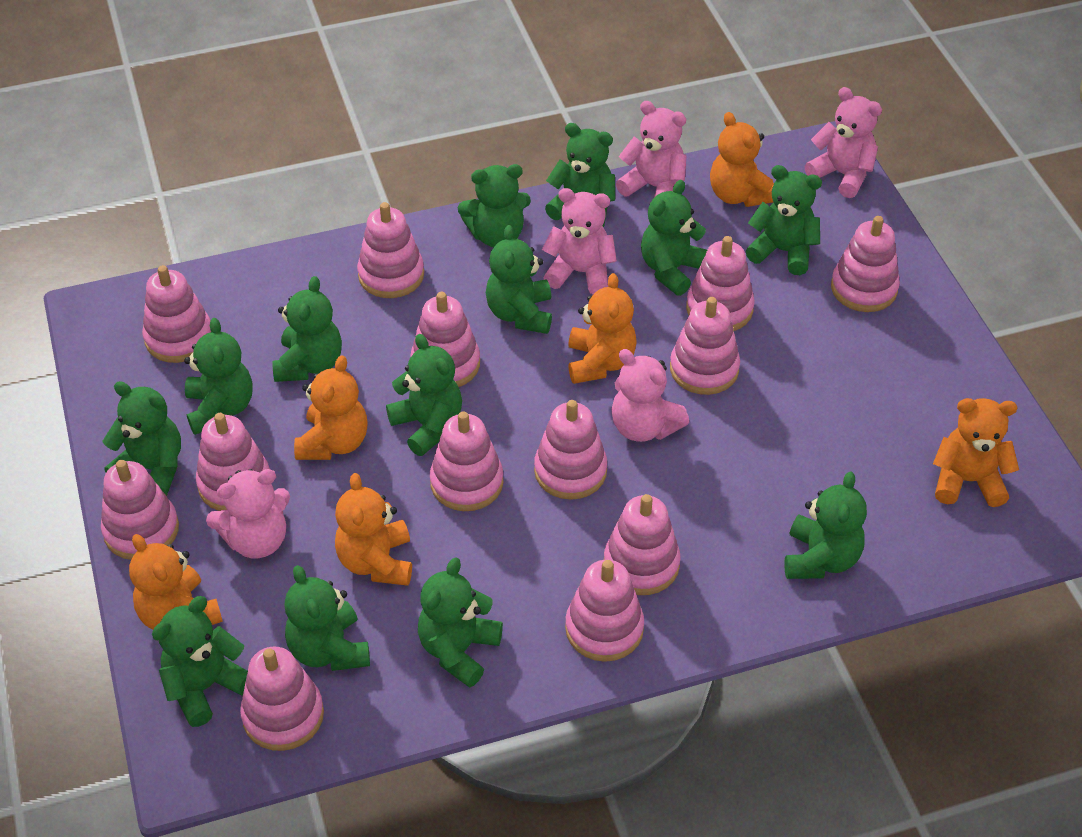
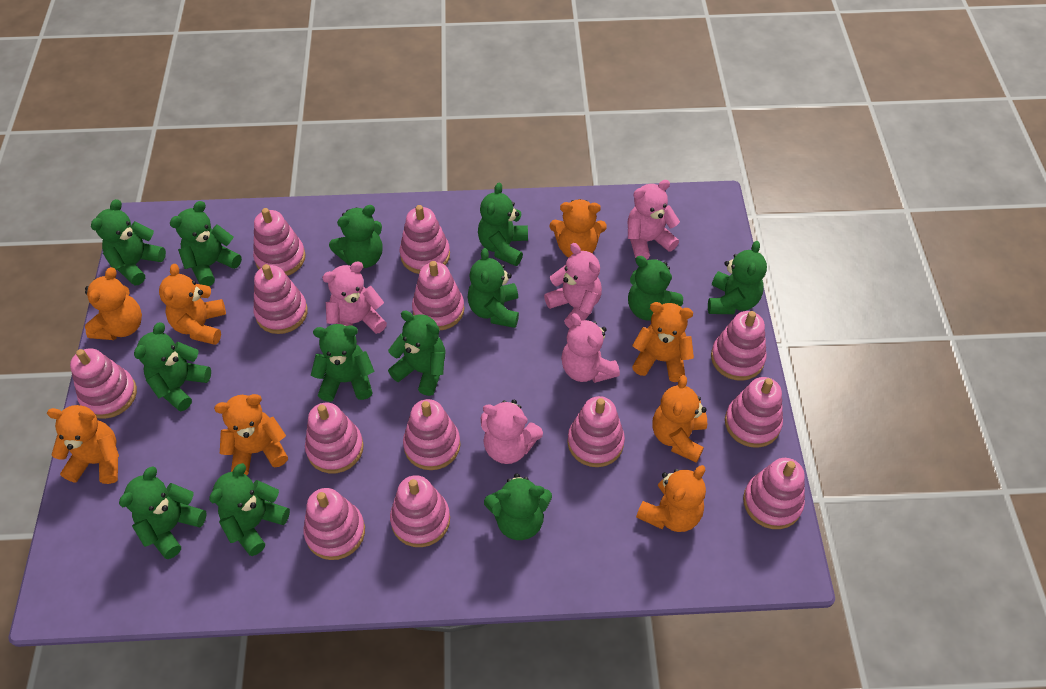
orange teddy bear: 6 -> 8

